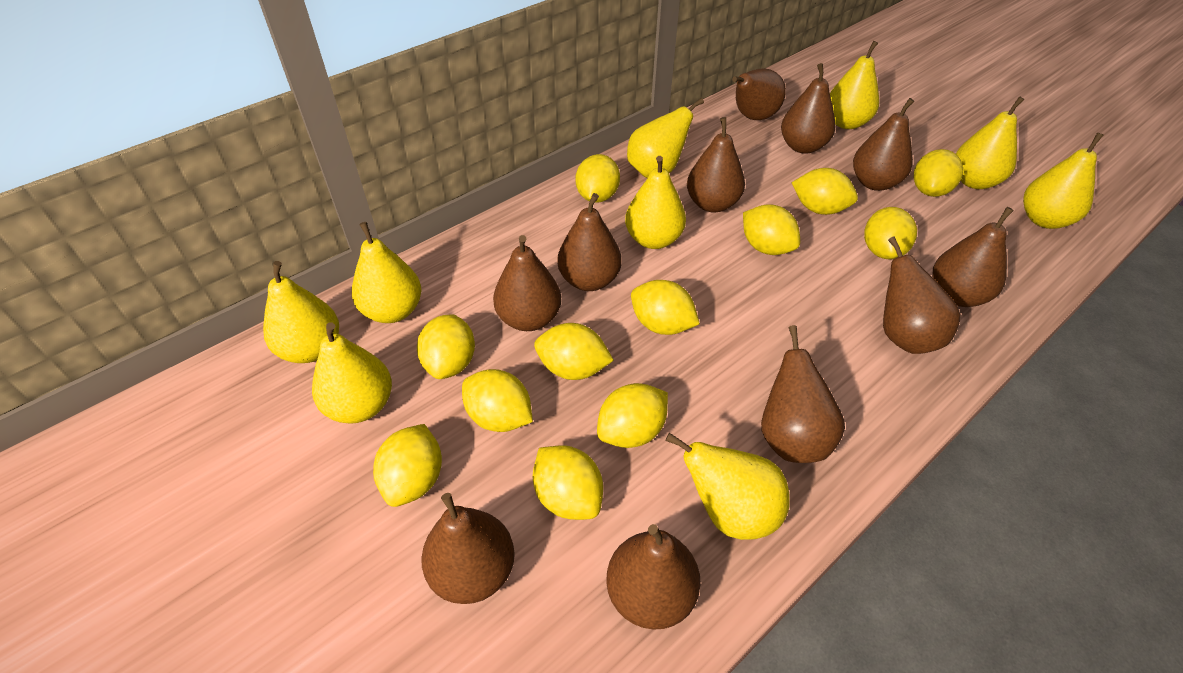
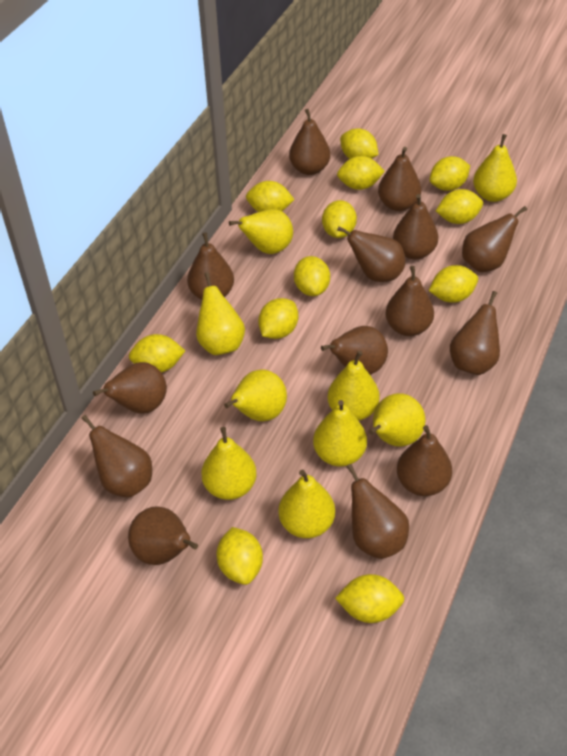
brown pear: 11 -> 14

